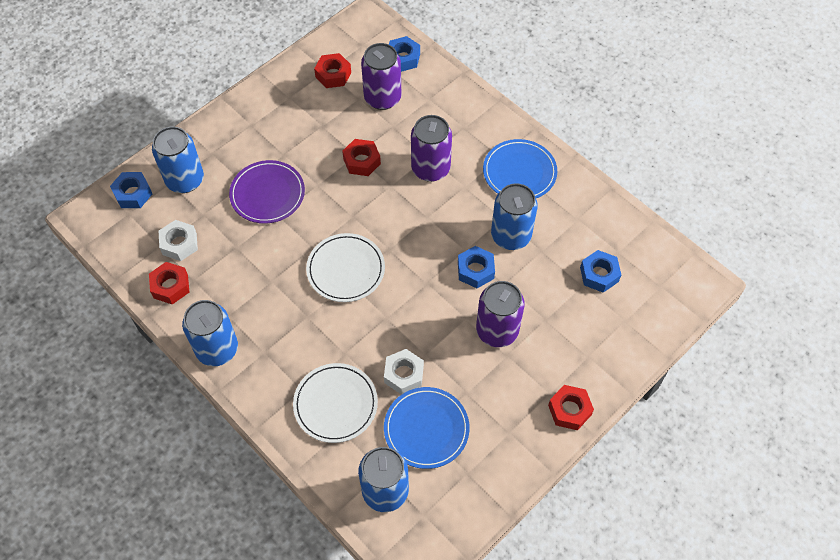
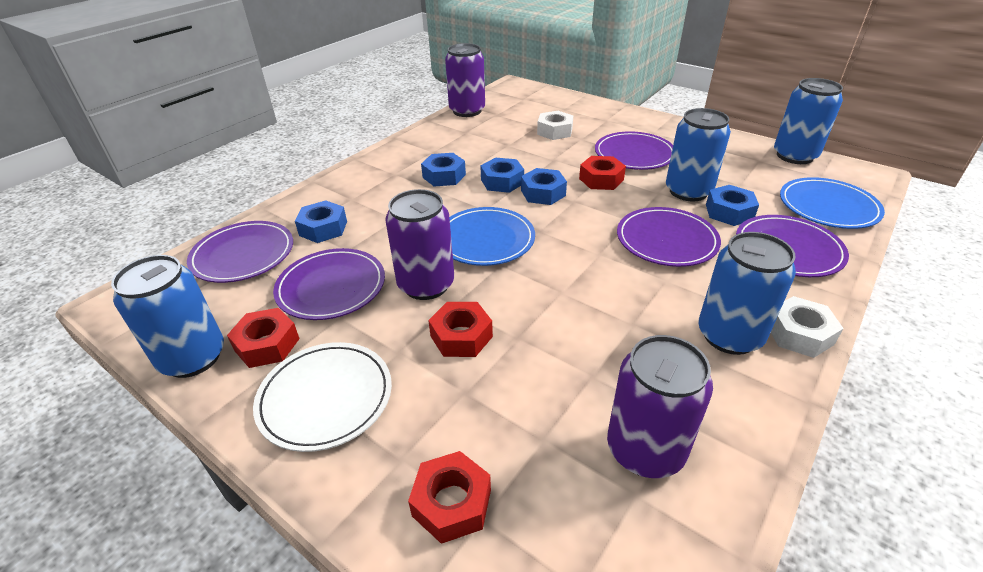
blue nut: 4 -> 5
purple plate: 1 -> 5
white plate: 2 -> 1

